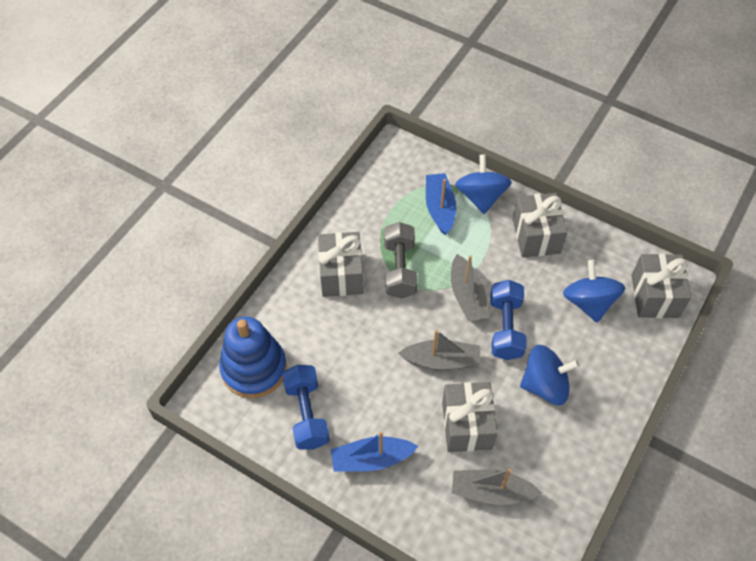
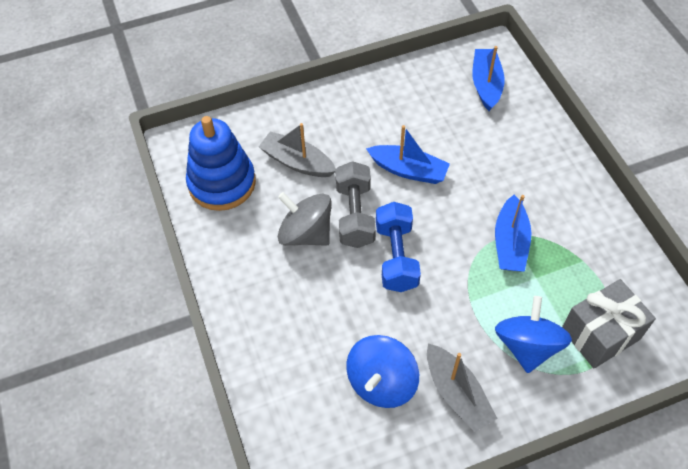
blue boat: 2 -> 3
blue dumbbell: 2 -> 1
blue spinning top: 3 -> 2
grey boat: 3 -> 2
grey gift: 4 -> 1
grey spinning top: 0 -> 1

